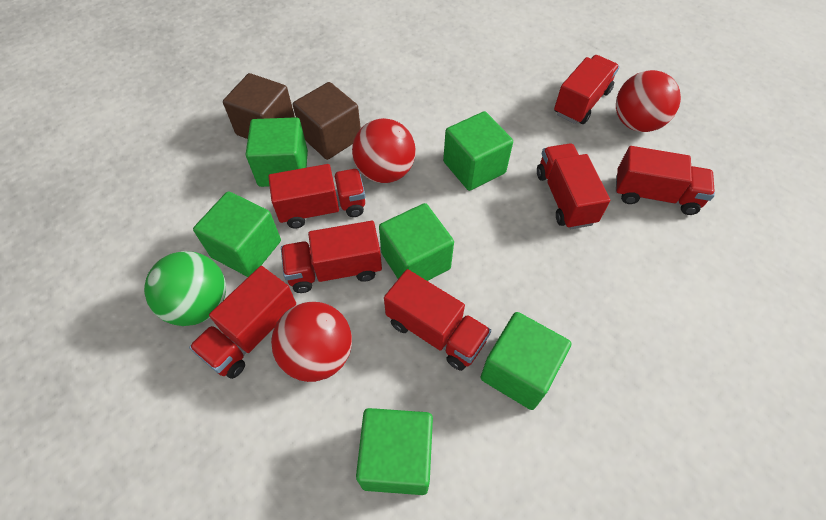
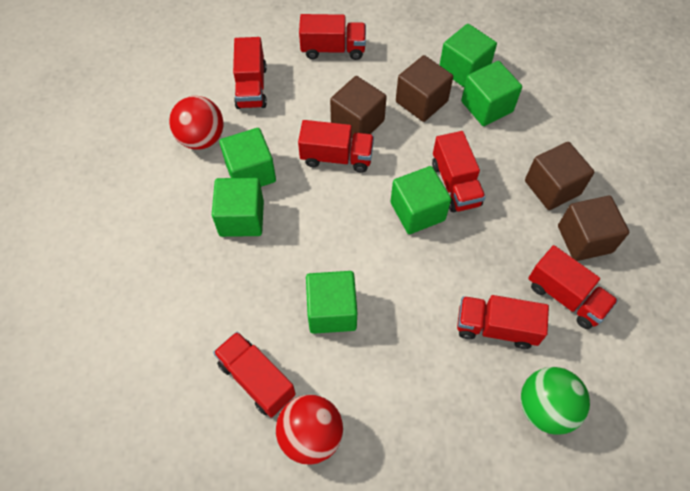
brown cube: 2 -> 4
red ball: 3 -> 2

